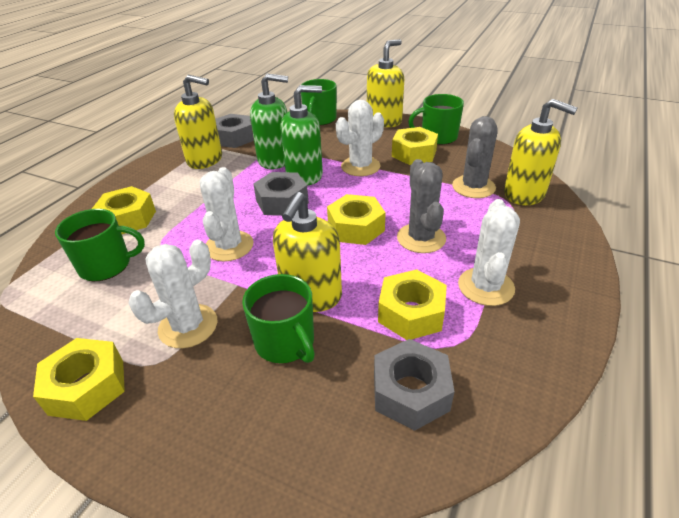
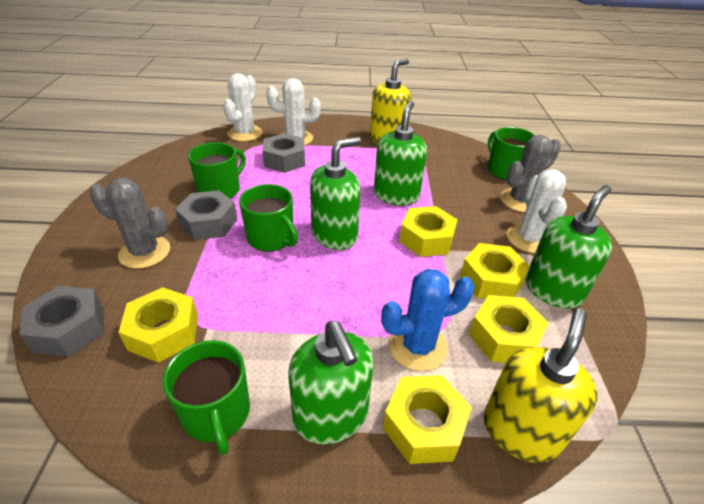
blue cactus: 0 -> 1
green soap dispenser: 2 -> 4
white cactus: 4 -> 3
yellow soap dispenser: 4 -> 2

